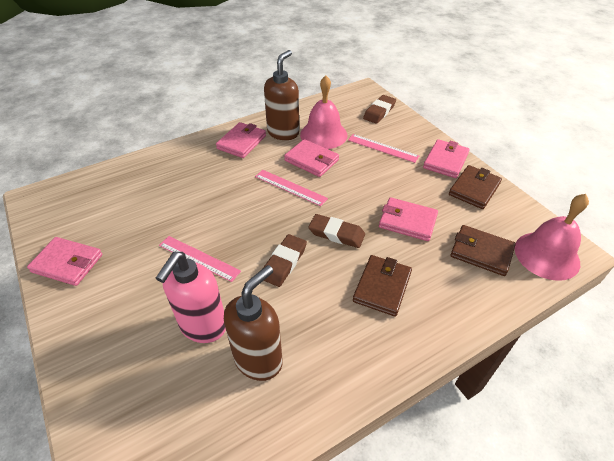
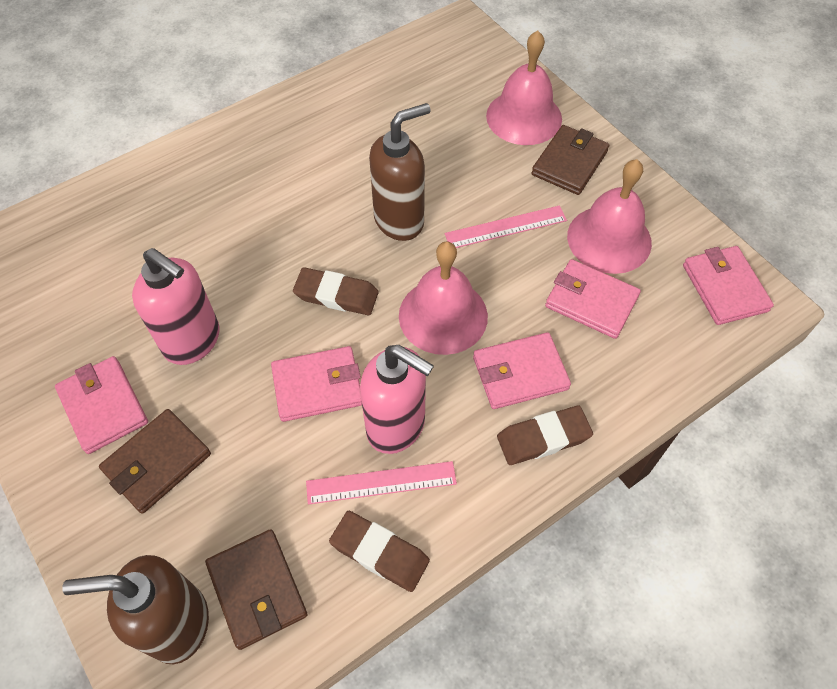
pink bell: 2 -> 3
pink ruler: 3 -> 2
pink soap dispenser: 1 -> 2

